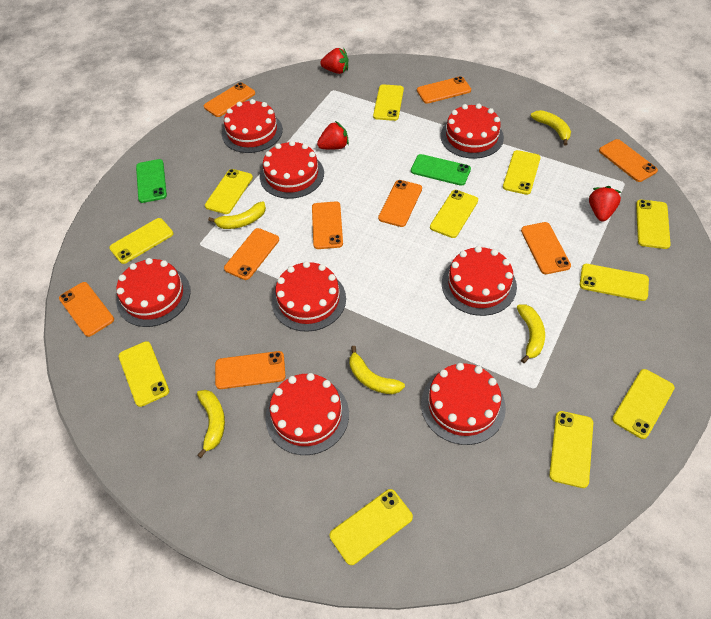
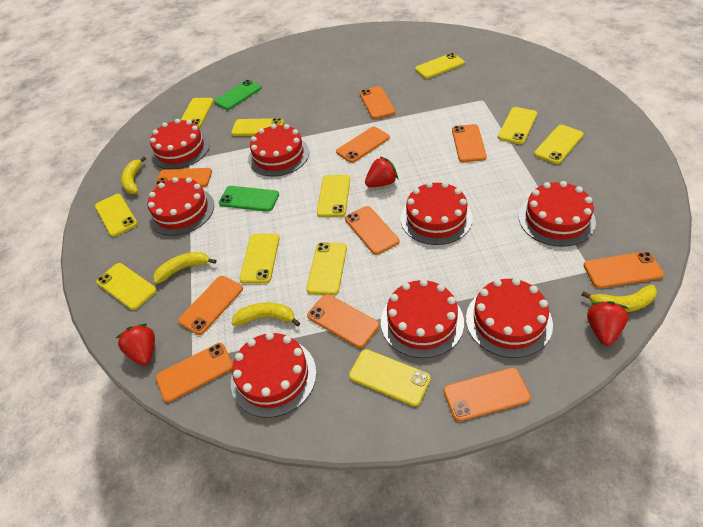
orange phone: 9 -> 10
yellow banana: 5 -> 4

